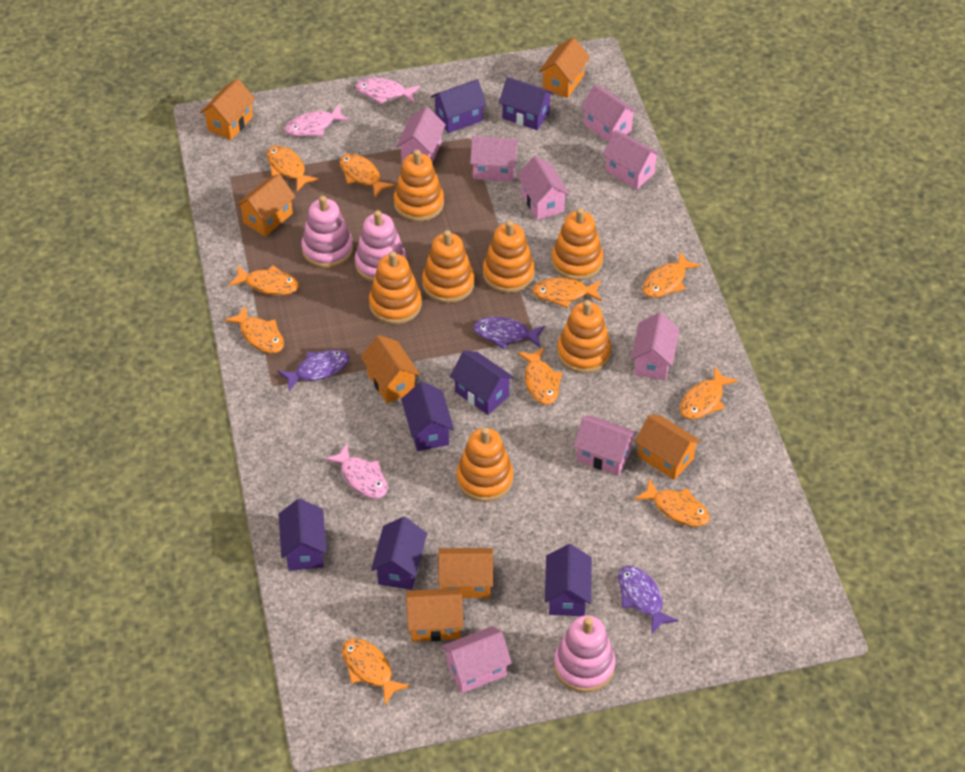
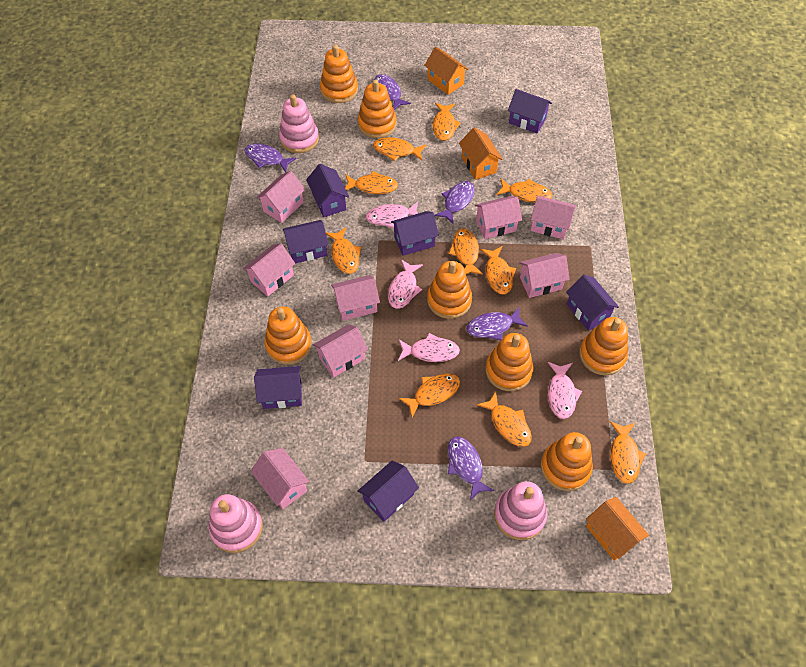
orange house: 7 -> 3
pink fish: 3 -> 4
purple fish: 3 -> 5

